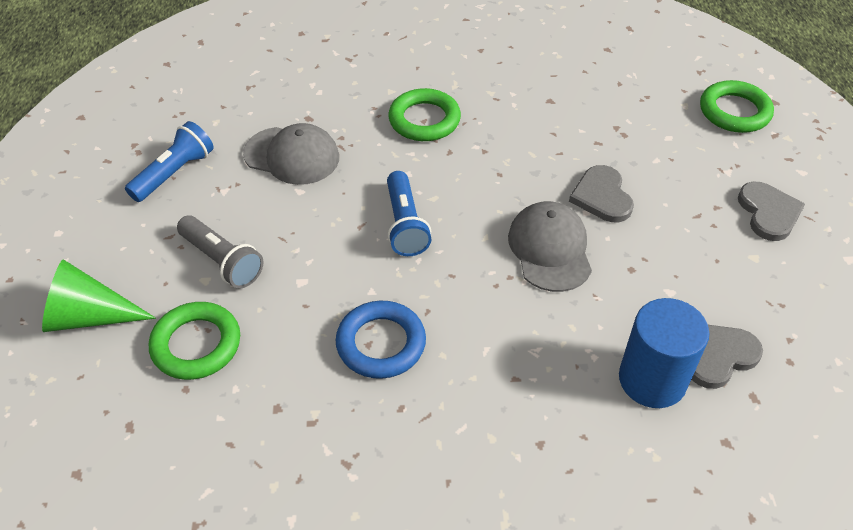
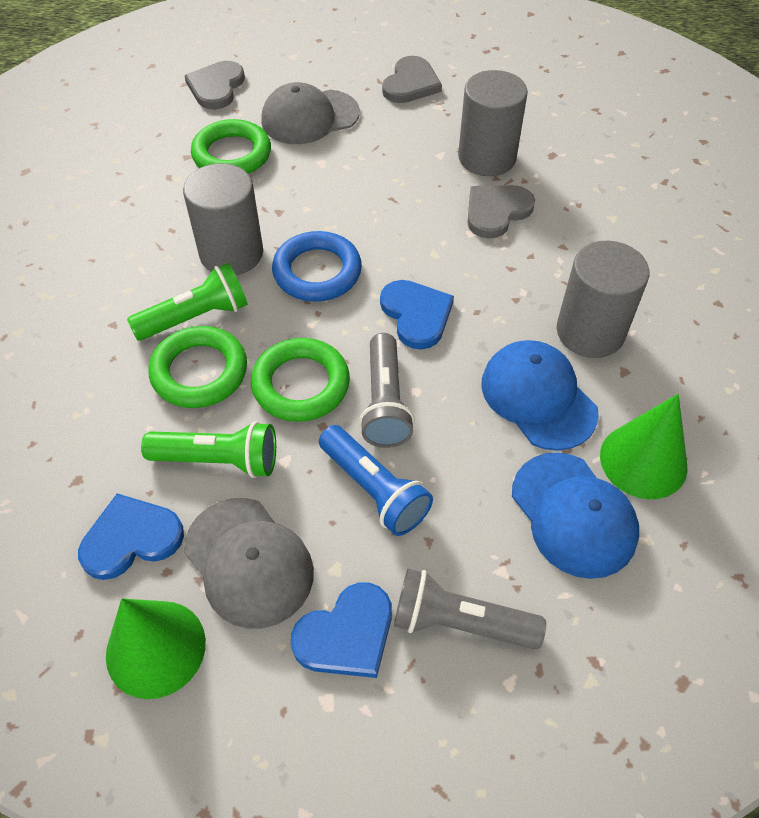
blue cap: 0 -> 2
blue cylinder: 1 -> 0
blue flashlight: 2 -> 1
blue heart: 0 -> 3
green cone: 1 -> 2
green flashlight: 0 -> 2
grey cylinder: 0 -> 3
grey flashlight: 1 -> 2

